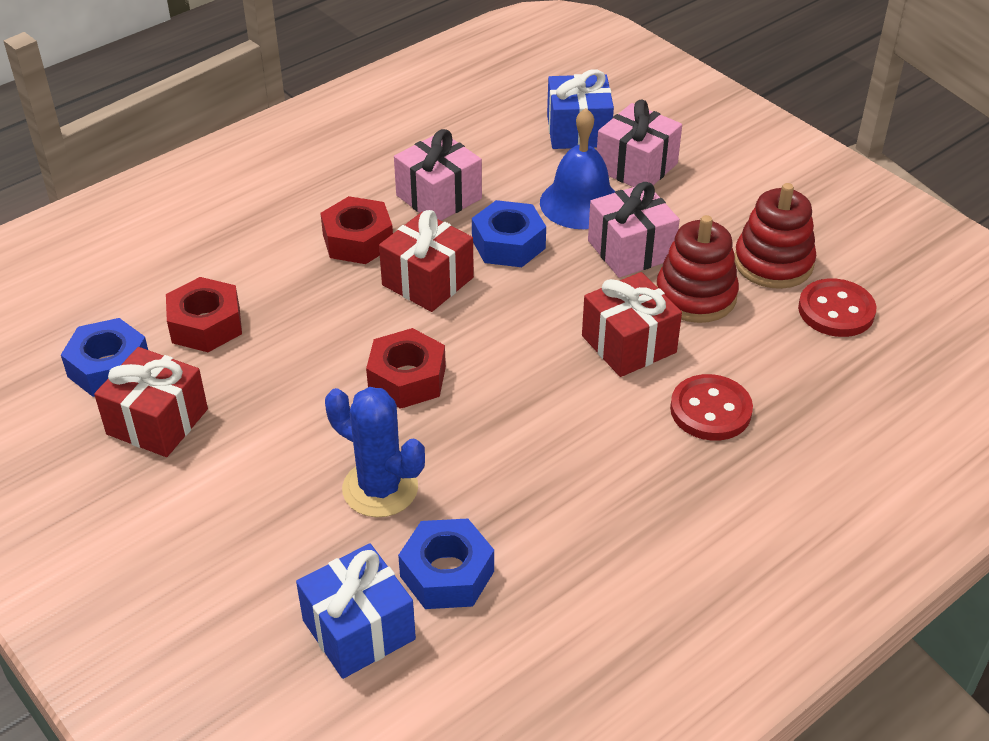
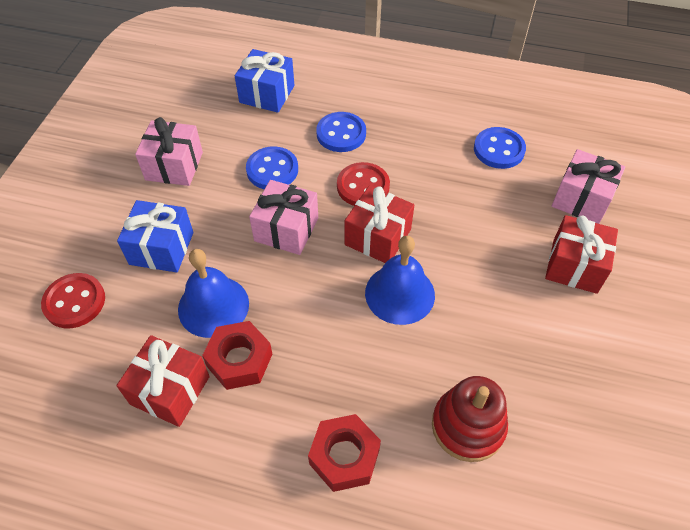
blue bell: 1 -> 2
blue button: 0 -> 3
blue cactus: 1 -> 0
blue nut: 3 -> 0
red nut: 3 -> 2
red stacking toy: 2 -> 1

